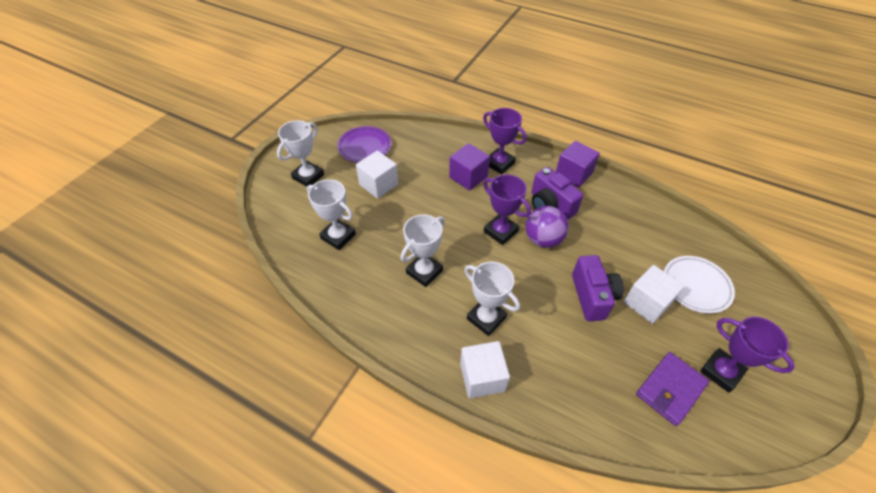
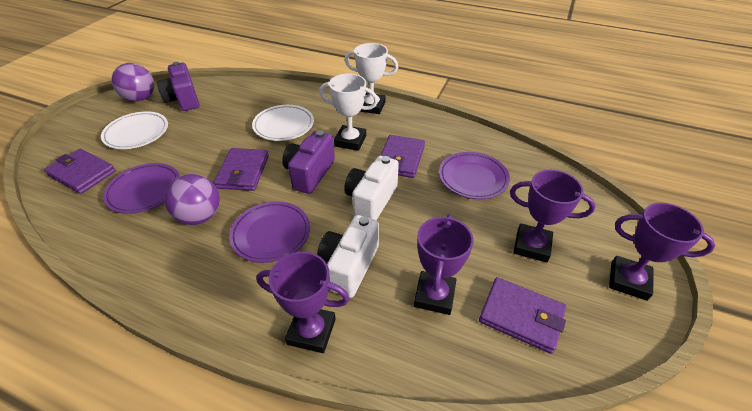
purple ball: 1 -> 2
purple cube: 2 -> 0
purple plate: 1 -> 3
purple trophy: 3 -> 4
purple wallet: 1 -> 4
white camera: 0 -> 2
white cube: 3 -> 0
white plate: 1 -> 2
white trophy: 4 -> 2

